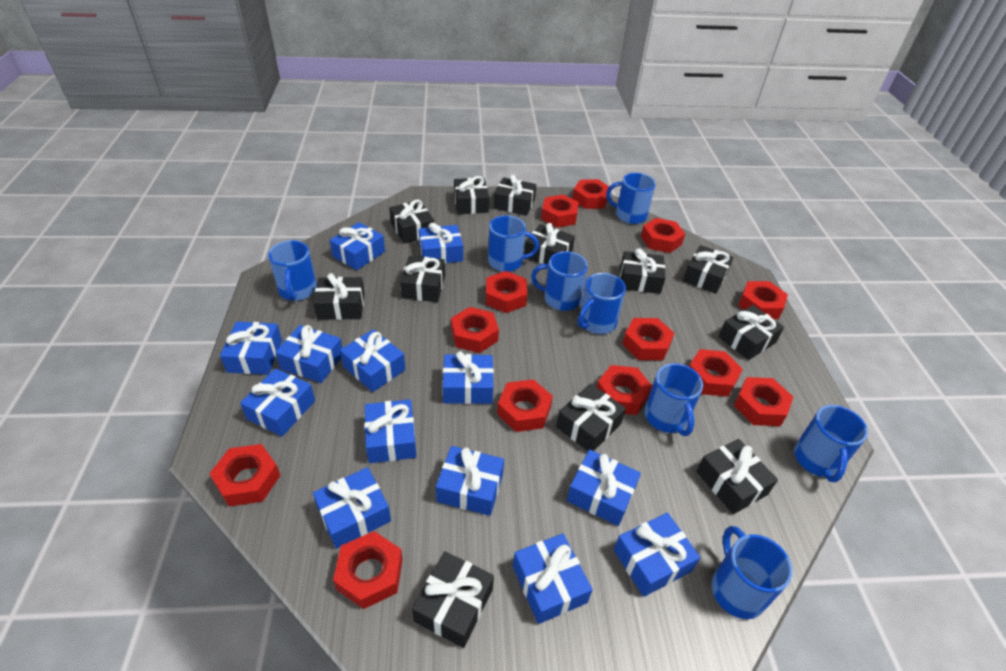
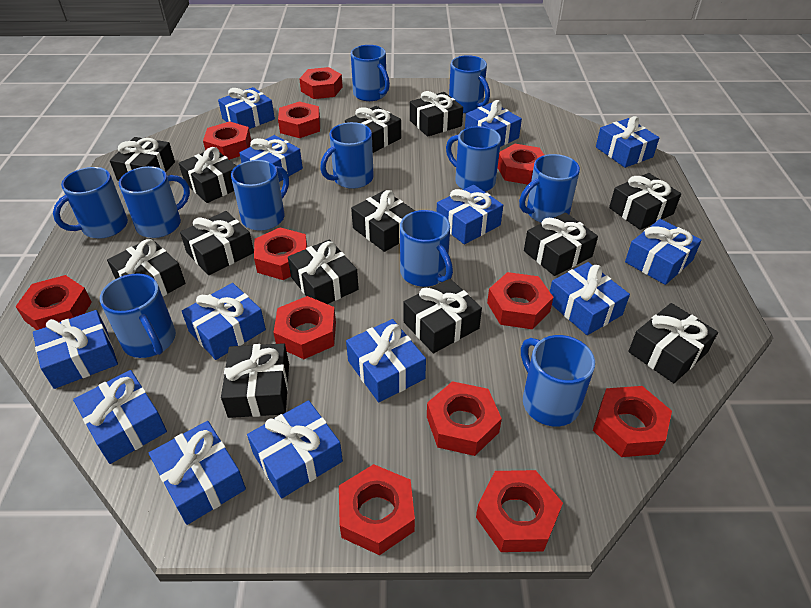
black gift: 12 -> 13
blue mug: 8 -> 11
red nut: 13 -> 12

